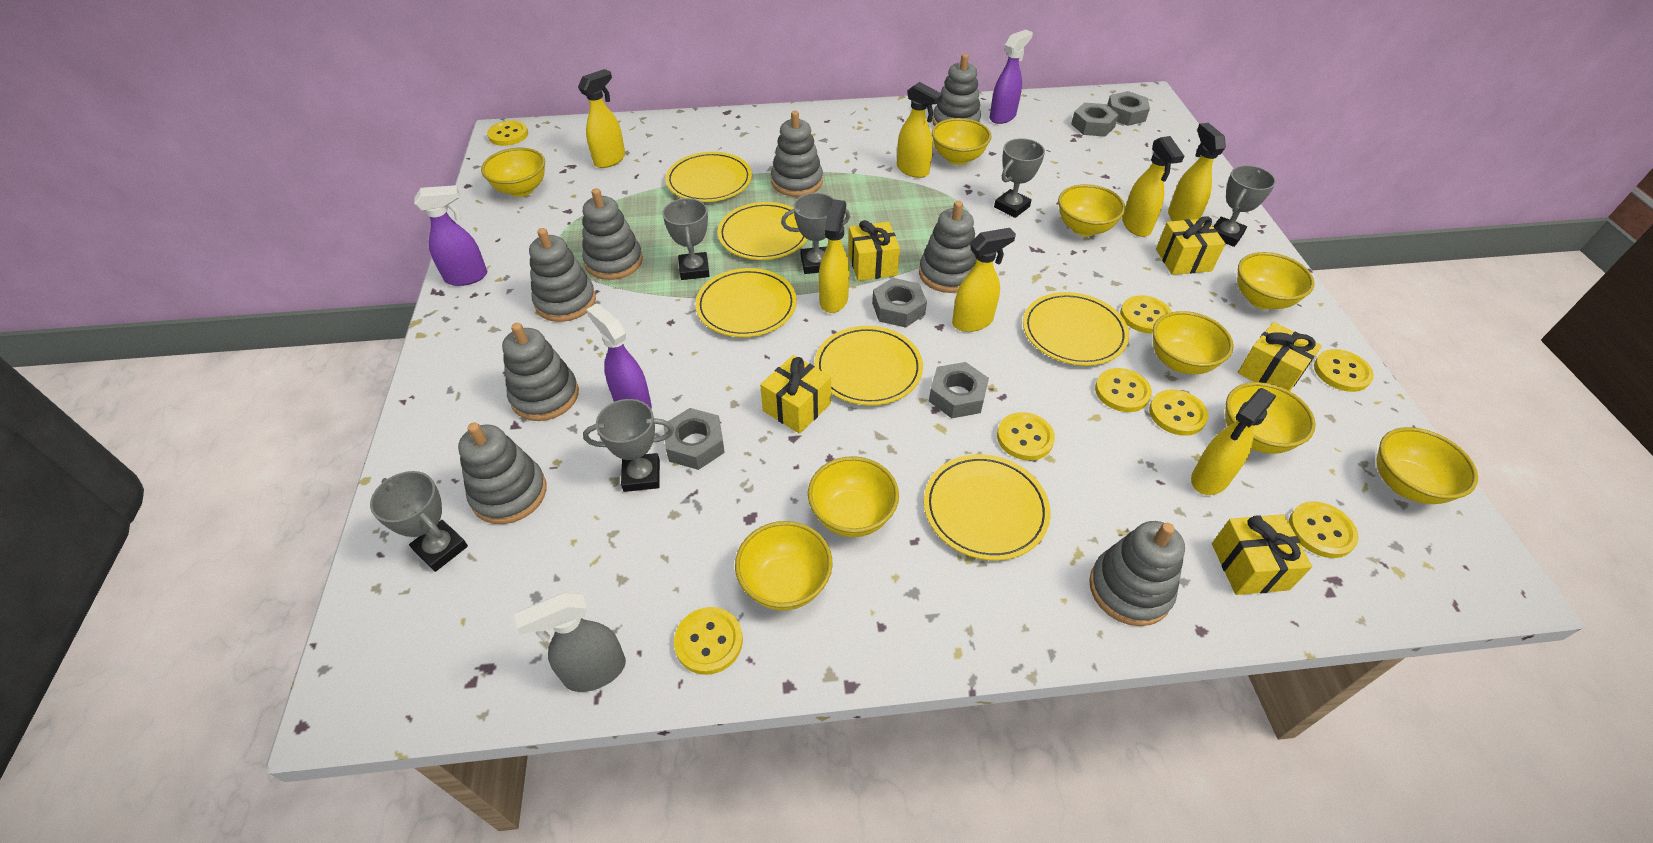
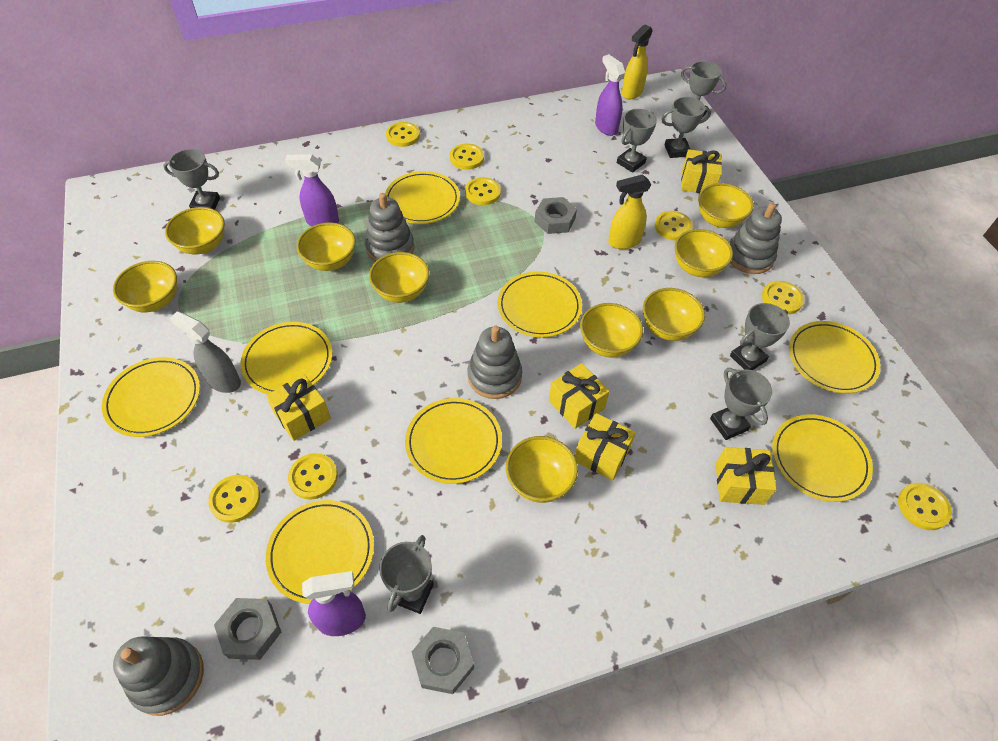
grey nut: 5 -> 3
grey stacking toy: 8 -> 4
grey trophy: 6 -> 7
yellow plate: 6 -> 8
yellow spray bottle: 7 -> 2

